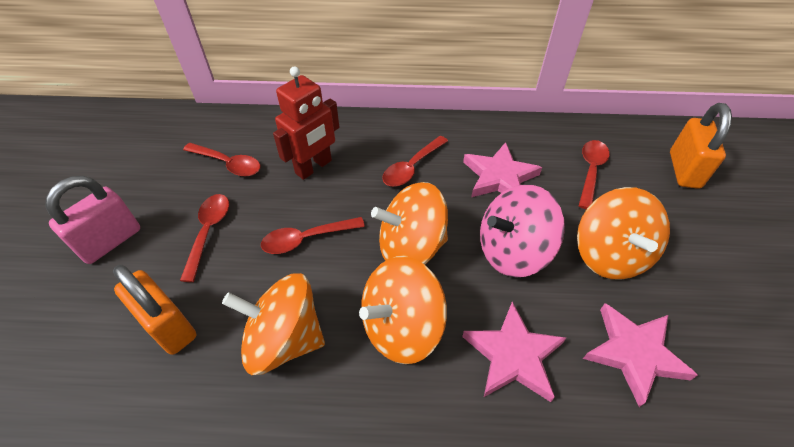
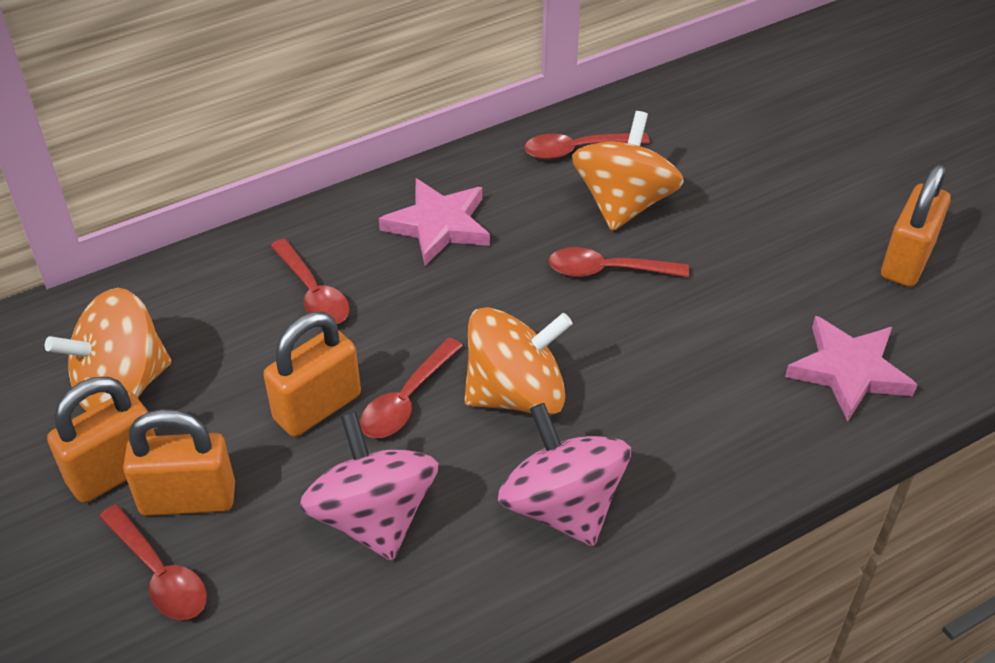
orange padlock: 2 -> 4
orange spinning top: 4 -> 3
pink padlock: 1 -> 0
pink spinning top: 1 -> 2
pink star: 3 -> 2
red robot: 1 -> 0

